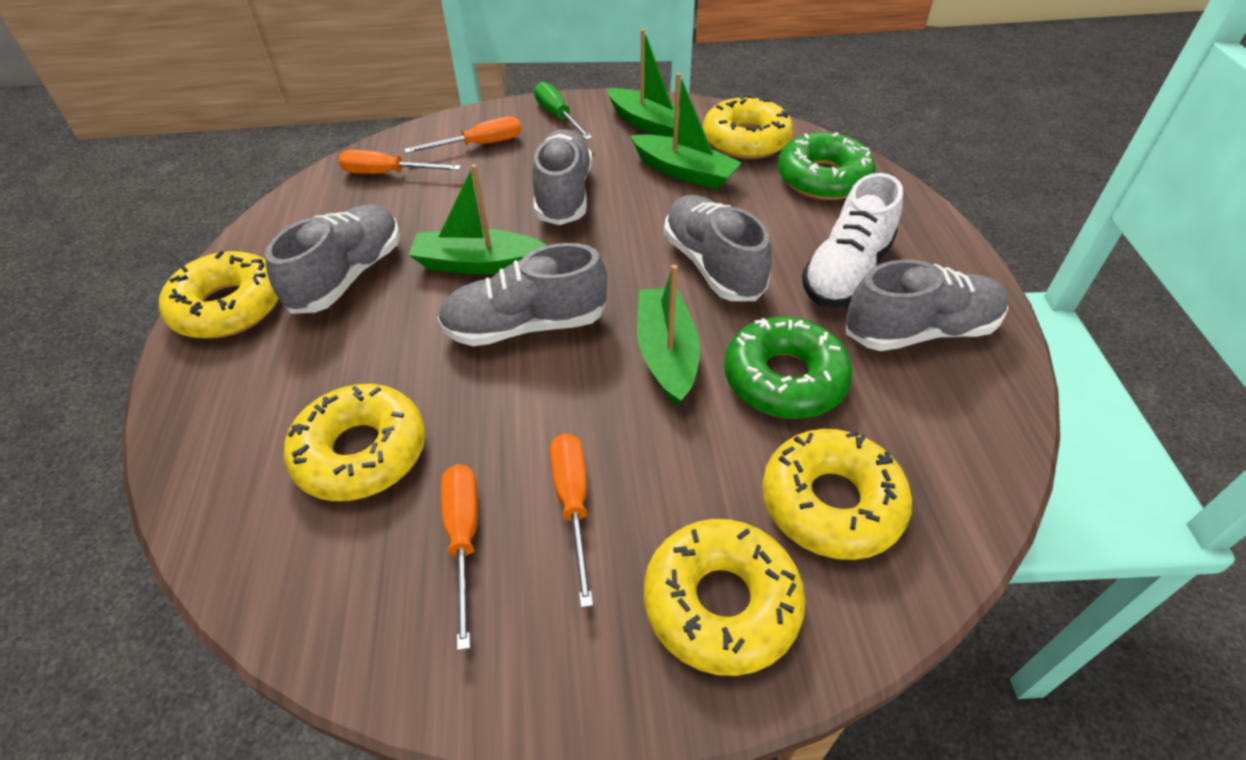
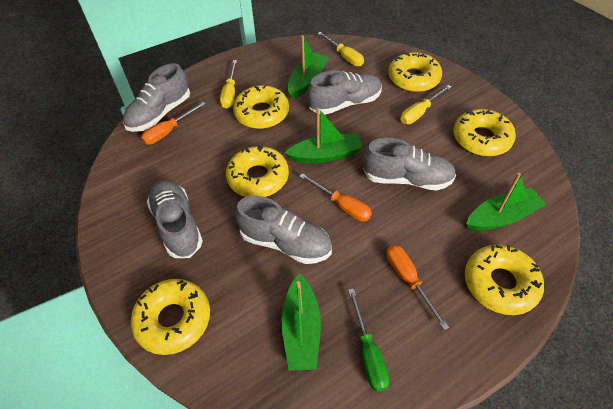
green donut: 2 -> 0
orange screwdriver: 4 -> 3
white shoe: 1 -> 0
yellow donut: 5 -> 6
yellow screwdriver: 0 -> 3

